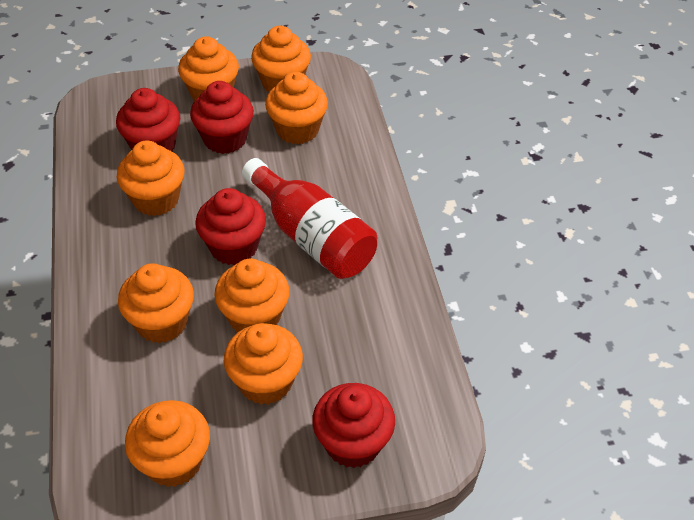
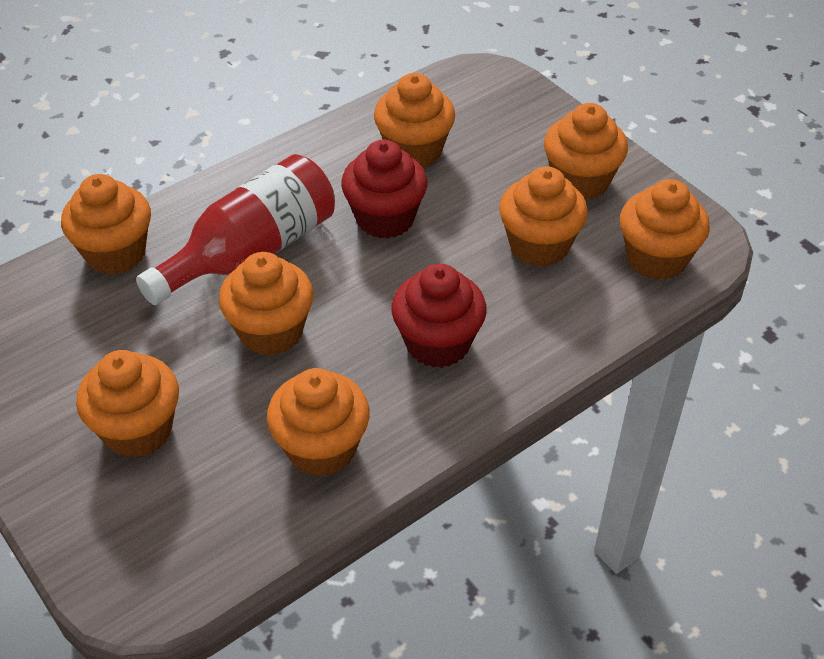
red cupcake: 4 -> 2

